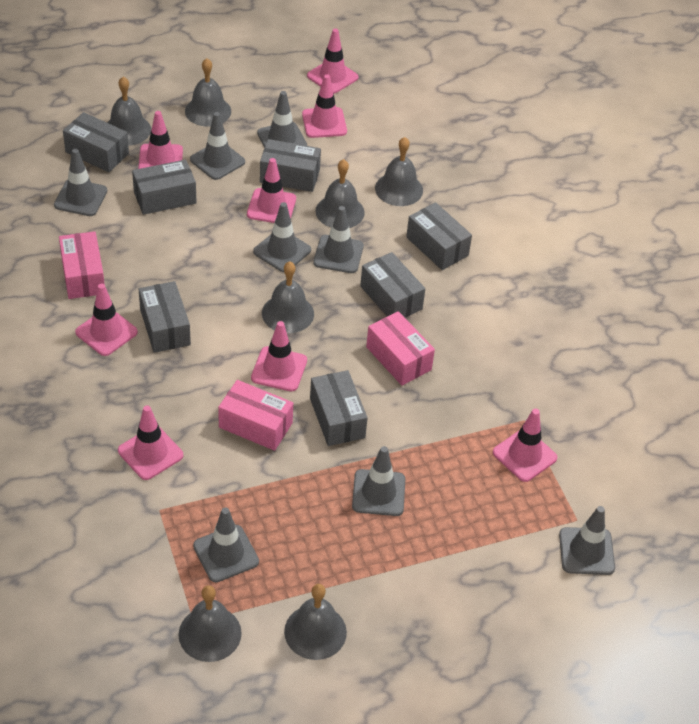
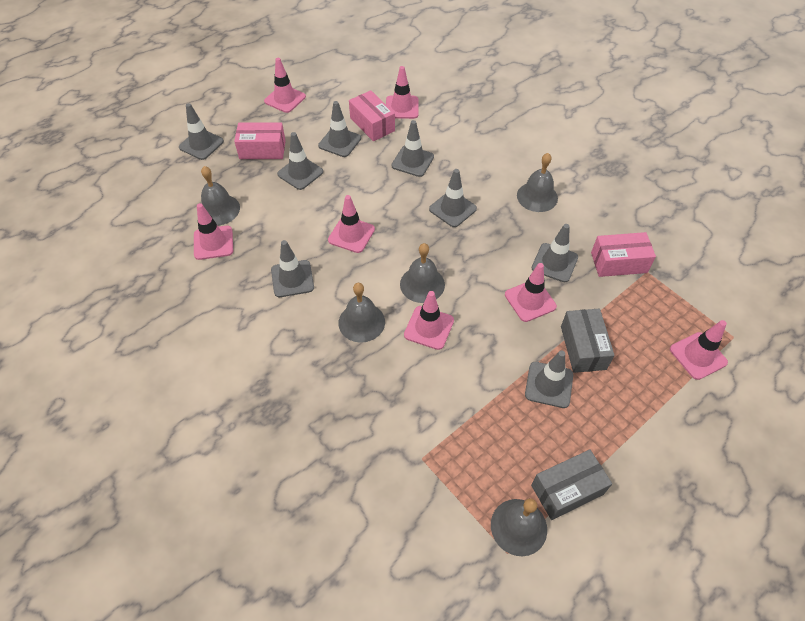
grey bell: 7 -> 5
grey box: 7 -> 2
pink traffic cone: 8 -> 7

